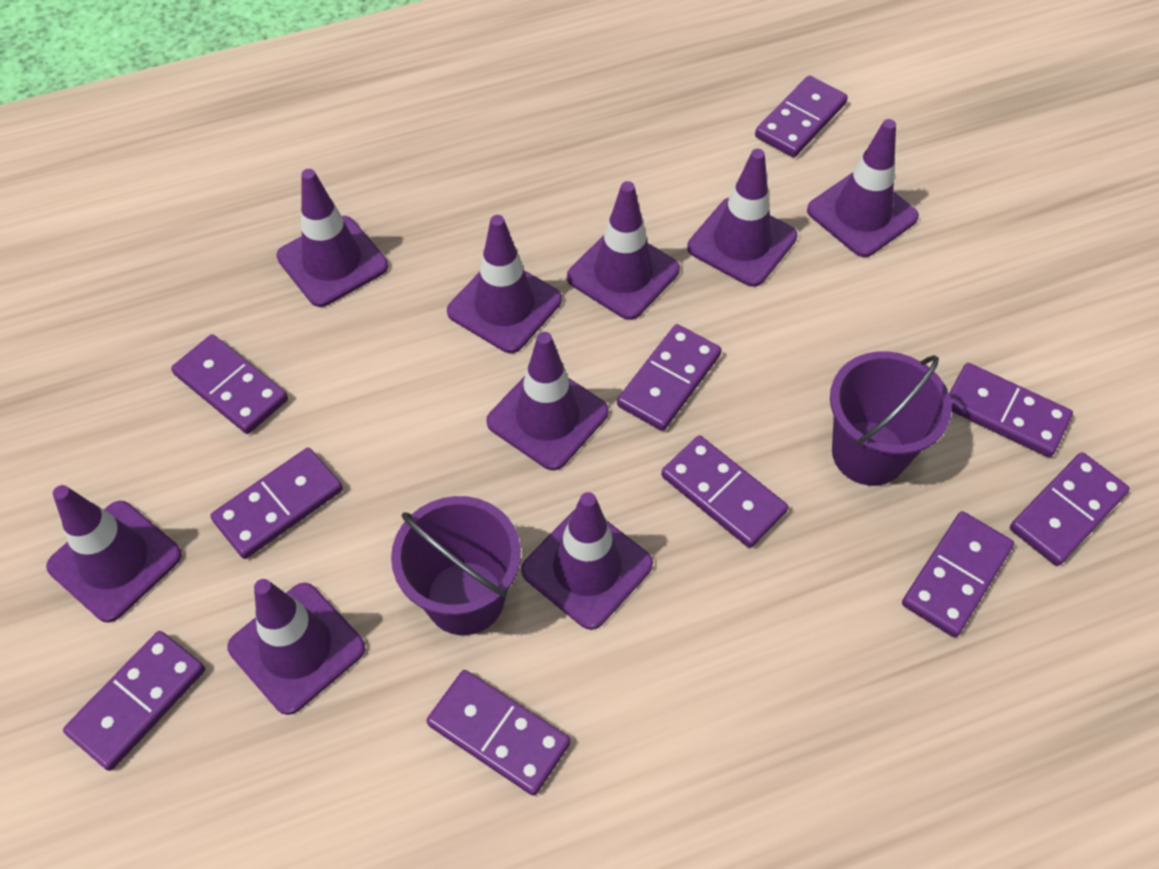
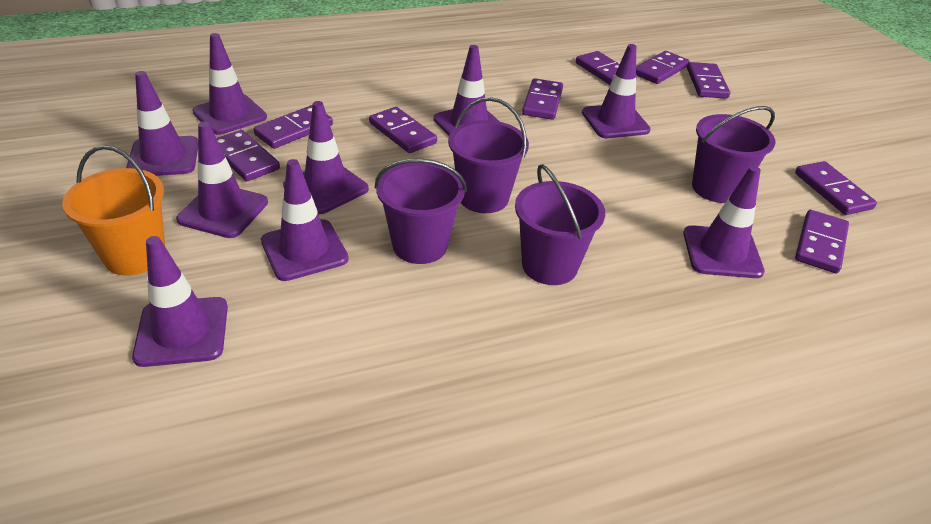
orange bucket: 0 -> 1
purple bucket: 2 -> 4
purple domino: 10 -> 9

